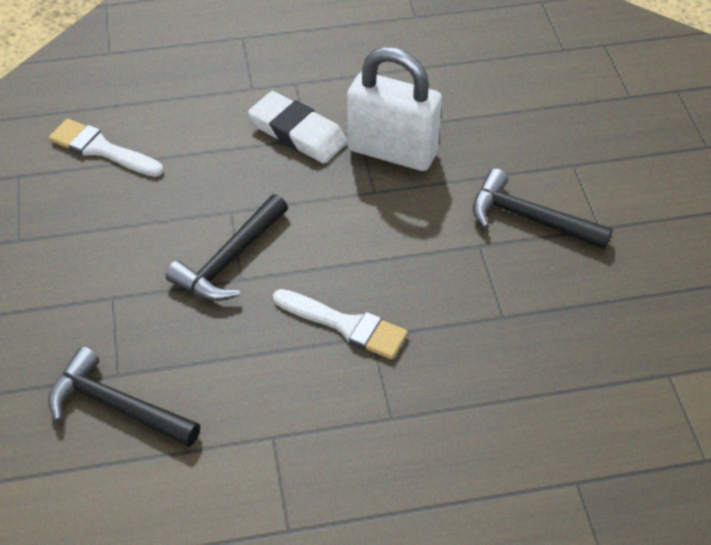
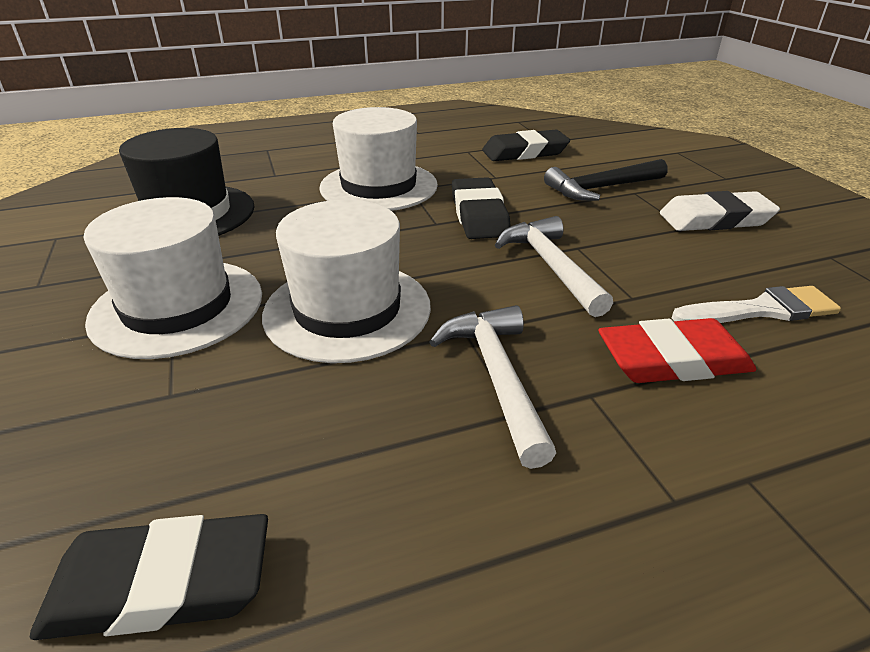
black eraser: 0 -> 3
black hammer: 3 -> 1
black hat: 0 -> 1
red eraser: 0 -> 1
white brush: 2 -> 1
white hammer: 0 -> 2
white hat: 0 -> 3
white padlock: 1 -> 0

